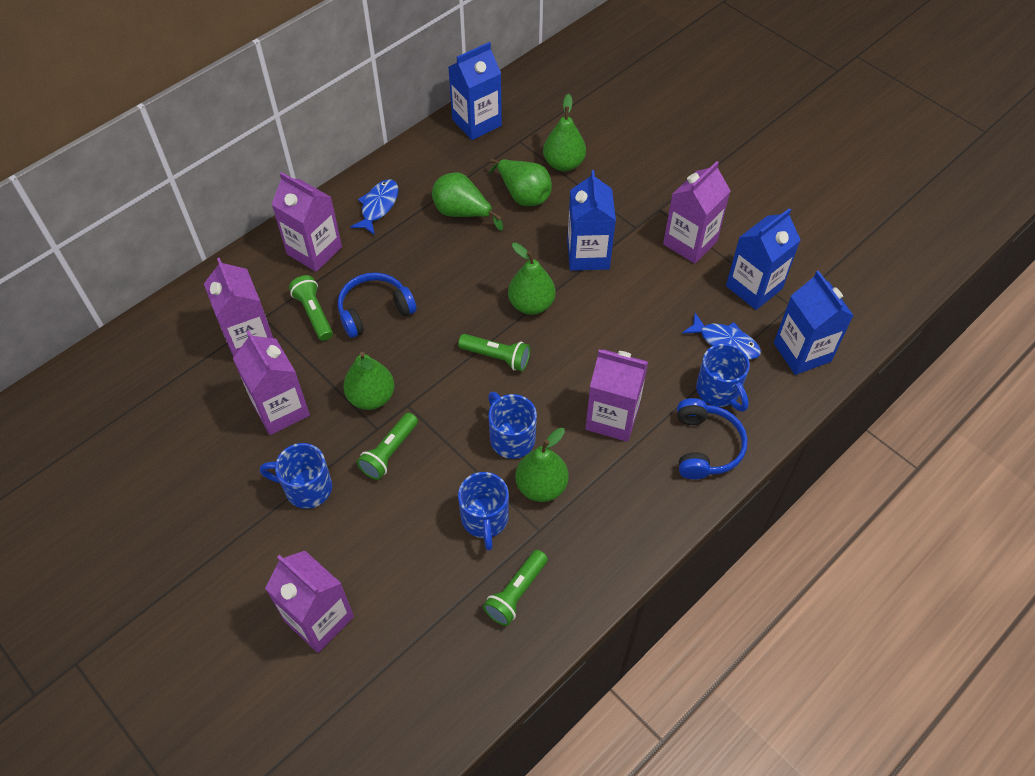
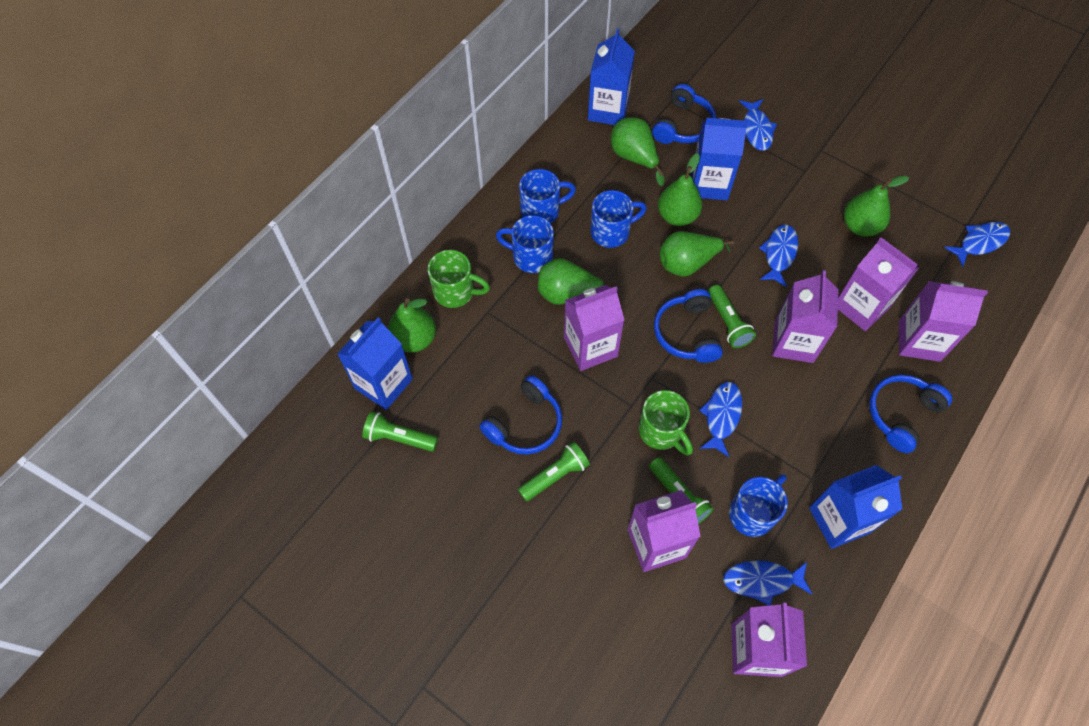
blue fish: 2 -> 5
blue headphones: 2 -> 4
green mug: 0 -> 2

